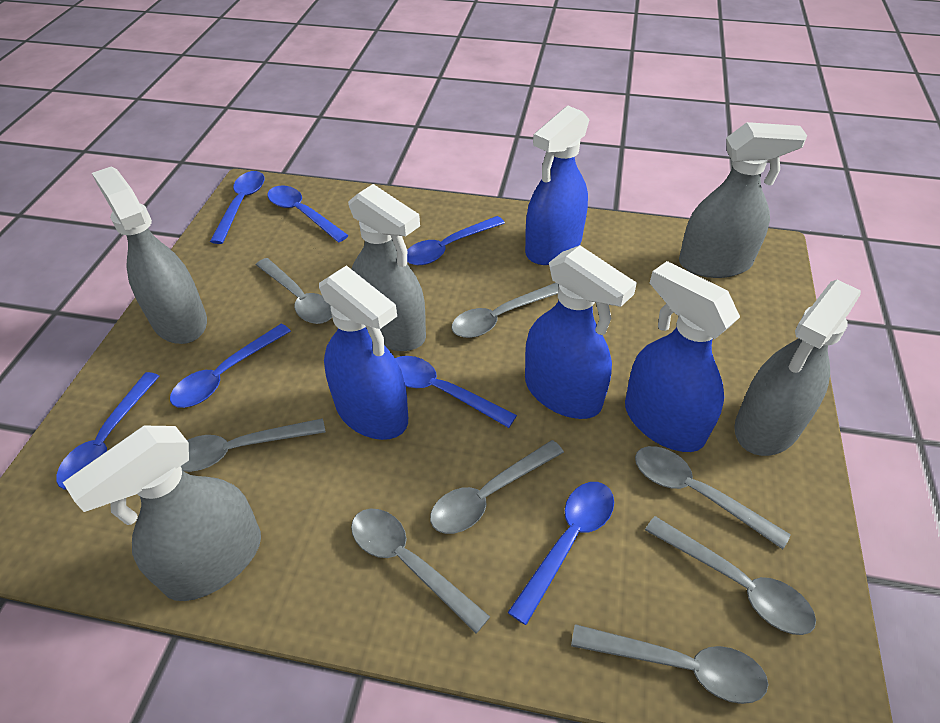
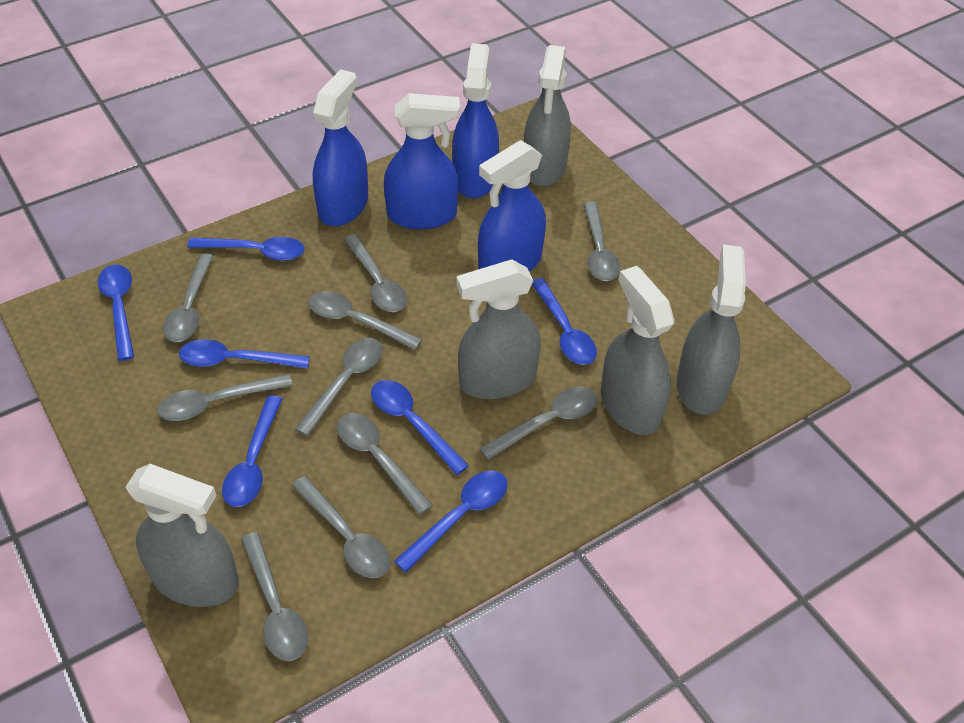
grey spoon: 8 -> 10

